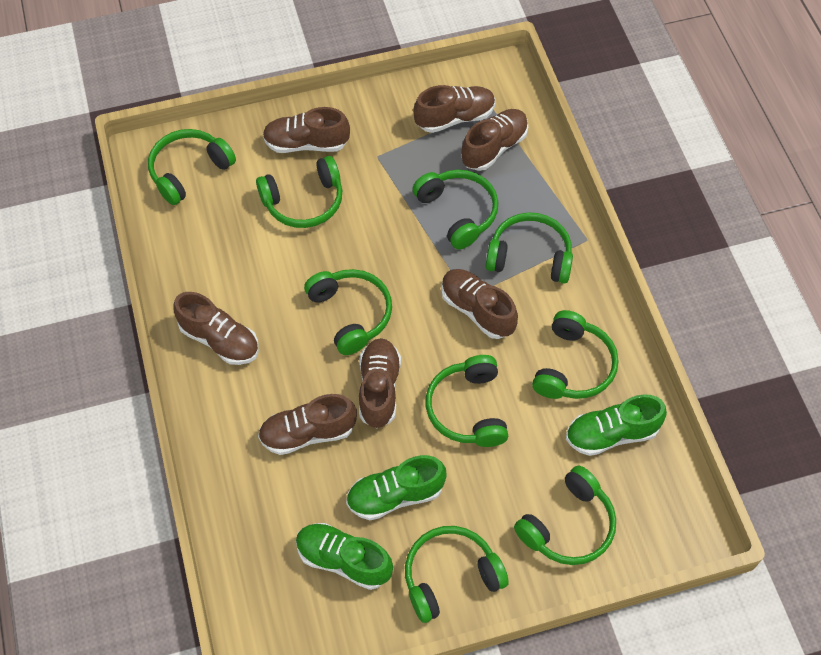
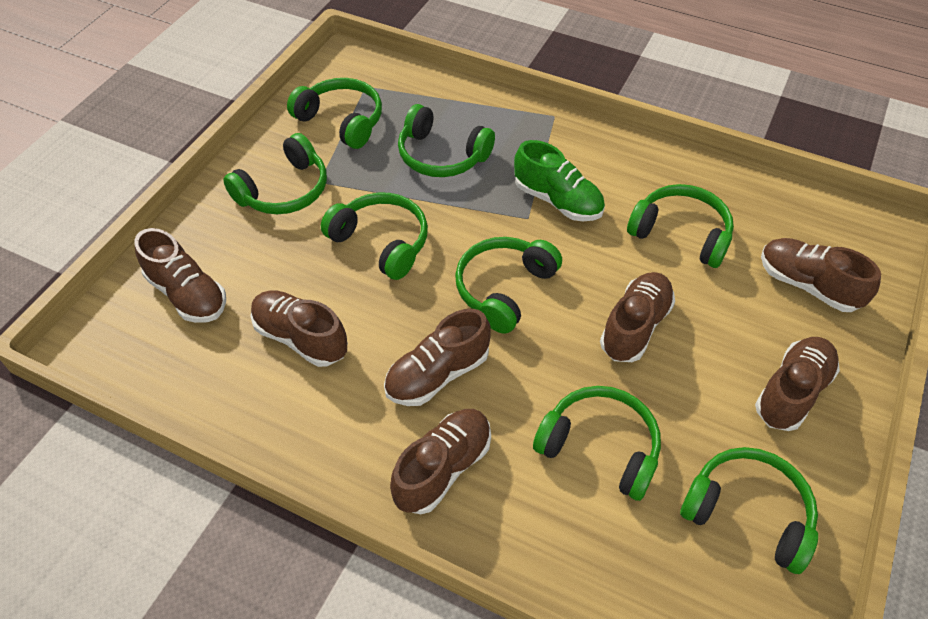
green headphones: 9 -> 8
green shoe: 3 -> 1

